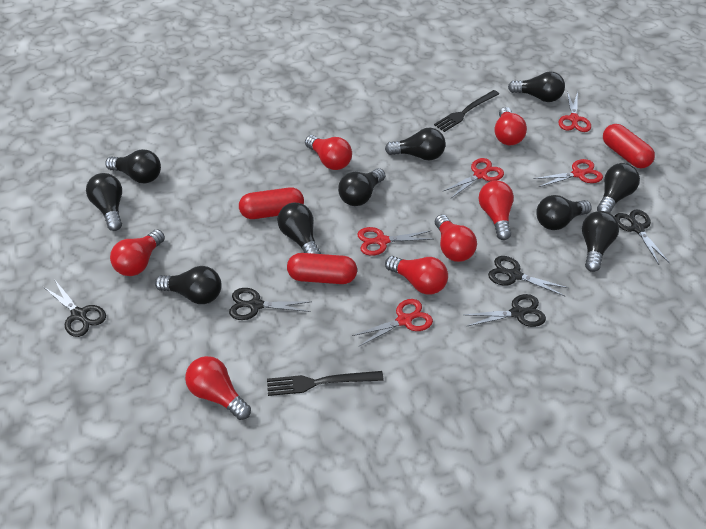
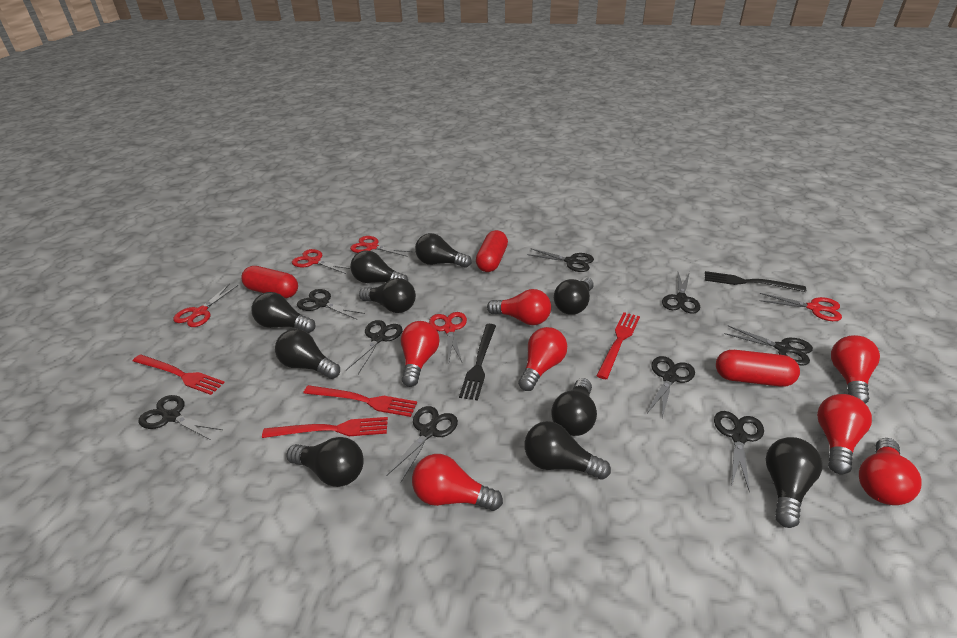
black scissors: 5 -> 9
red fork: 0 -> 4

